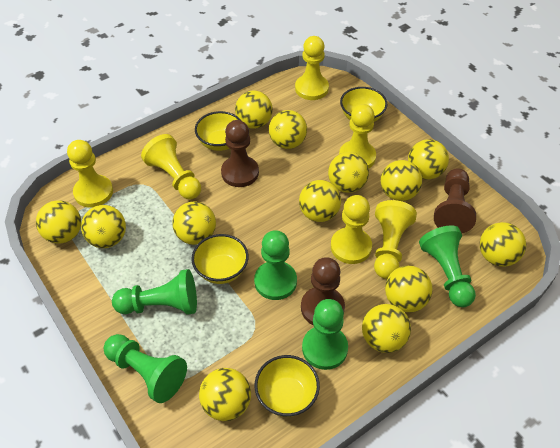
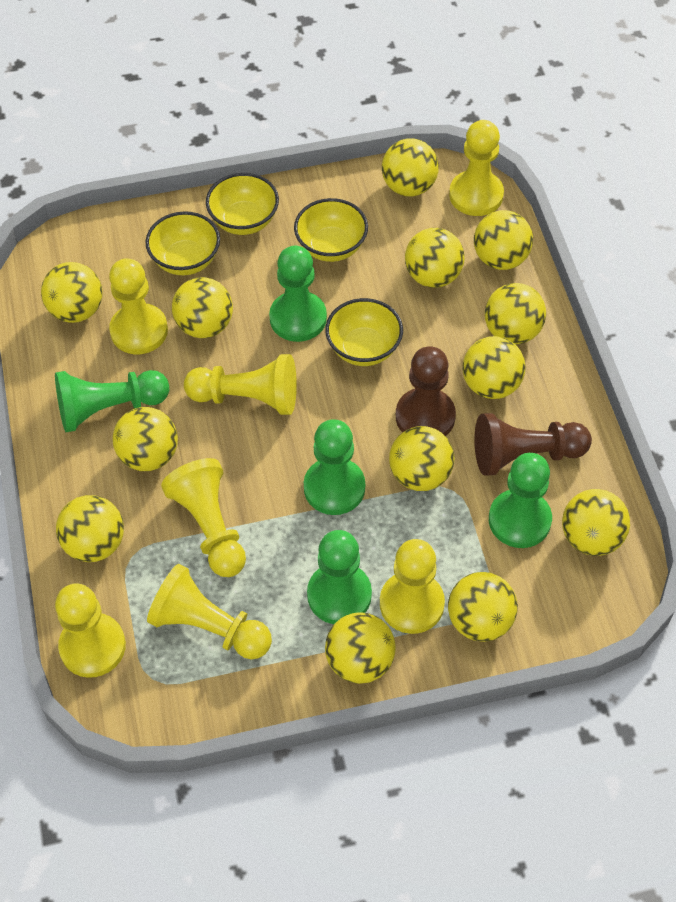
brown pawn: 3 -> 2
yellow pawn: 6 -> 7

